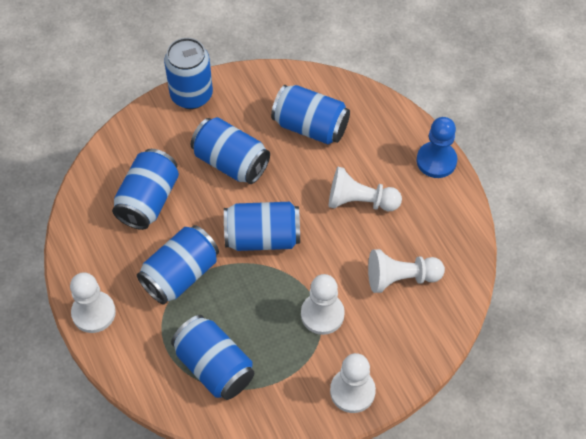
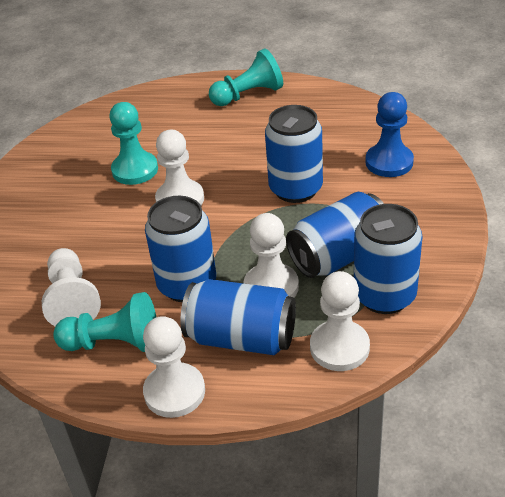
blue can: 7 -> 5
turquoise pawn: 0 -> 3

